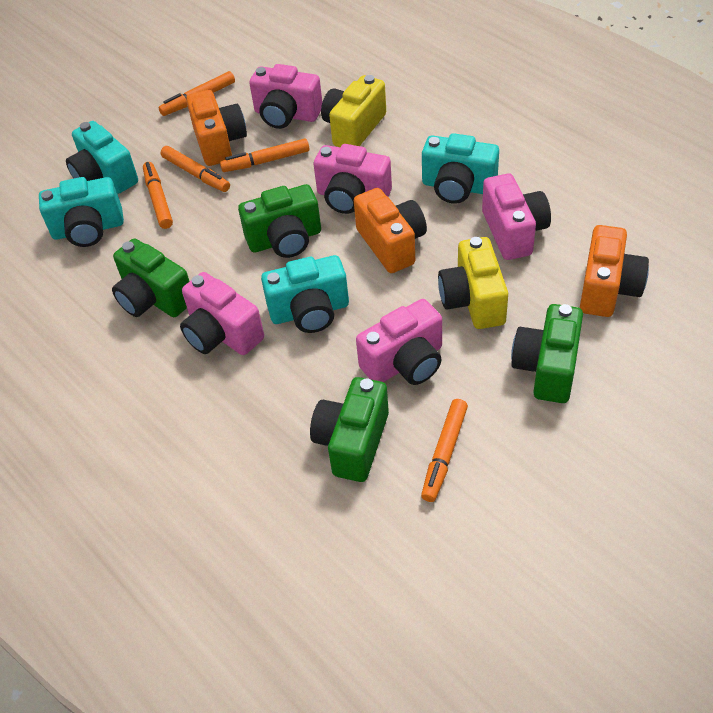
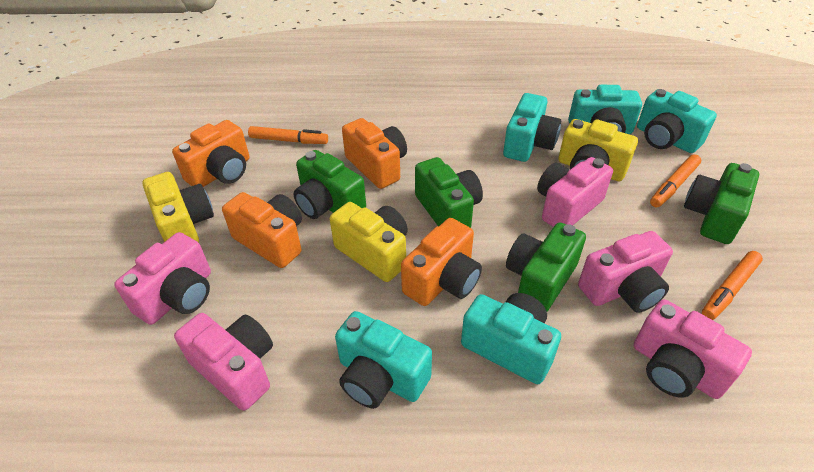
orange camera: 3 -> 4
orange marker: 5 -> 3
turquoise camera: 4 -> 5
yellow camera: 2 -> 3

